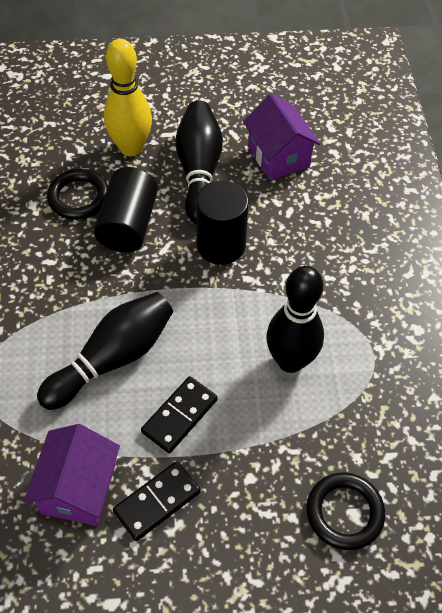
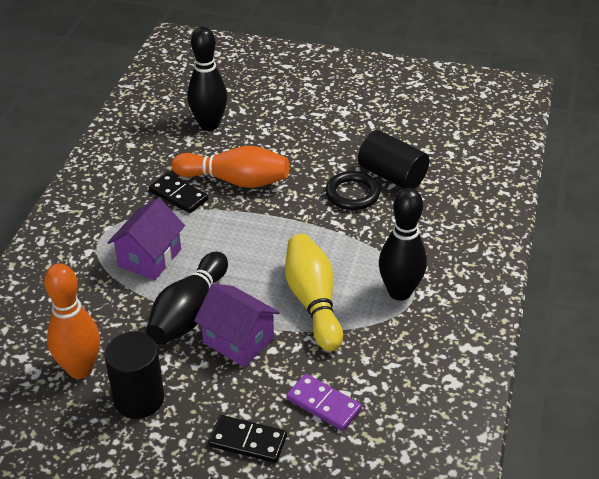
black ring: 2 -> 1
orange bowling pin: 0 -> 2
purple domino: 0 -> 1

